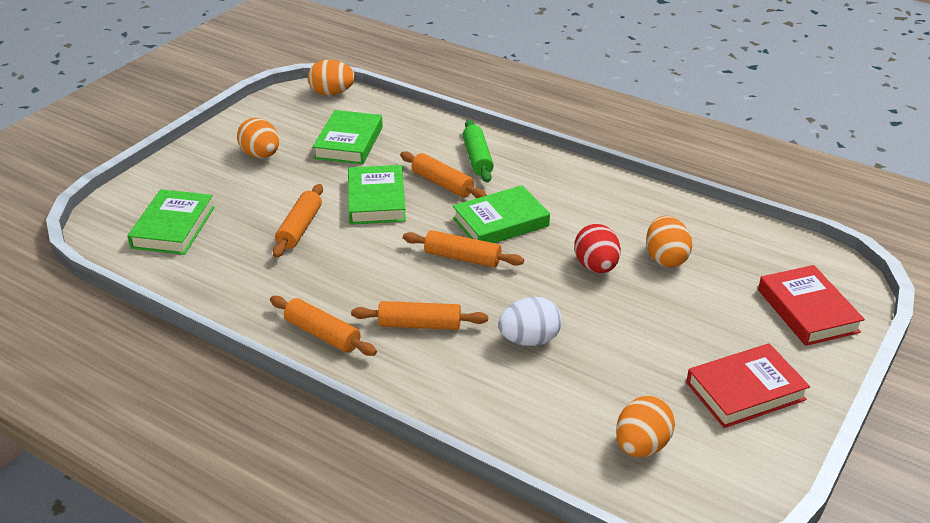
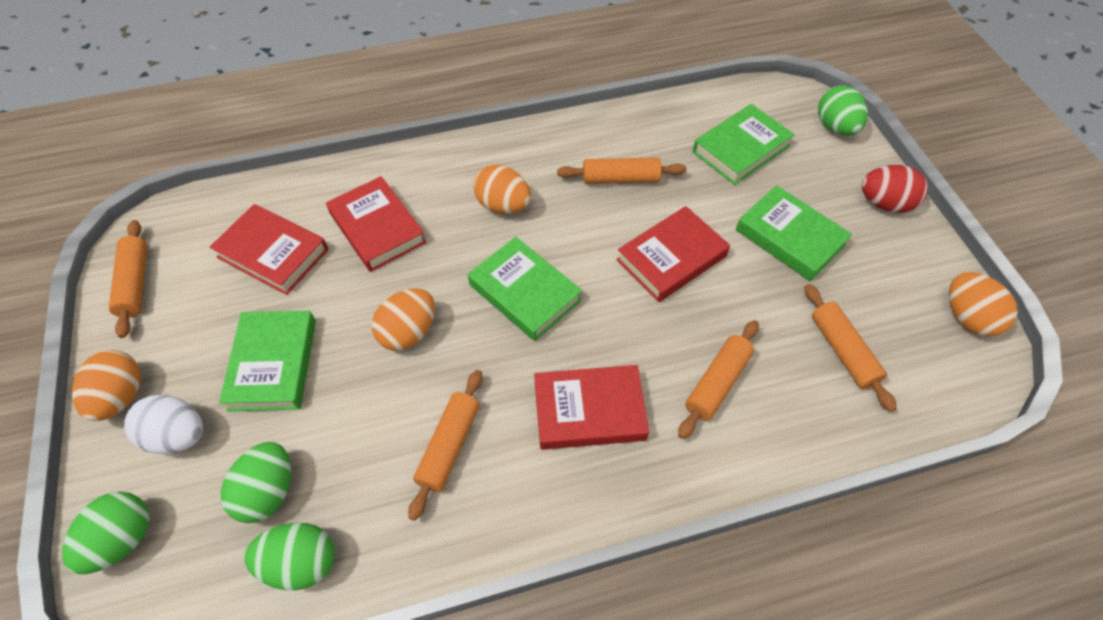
green egg: 0 -> 4
green rolling pin: 1 -> 0
red book: 2 -> 4

